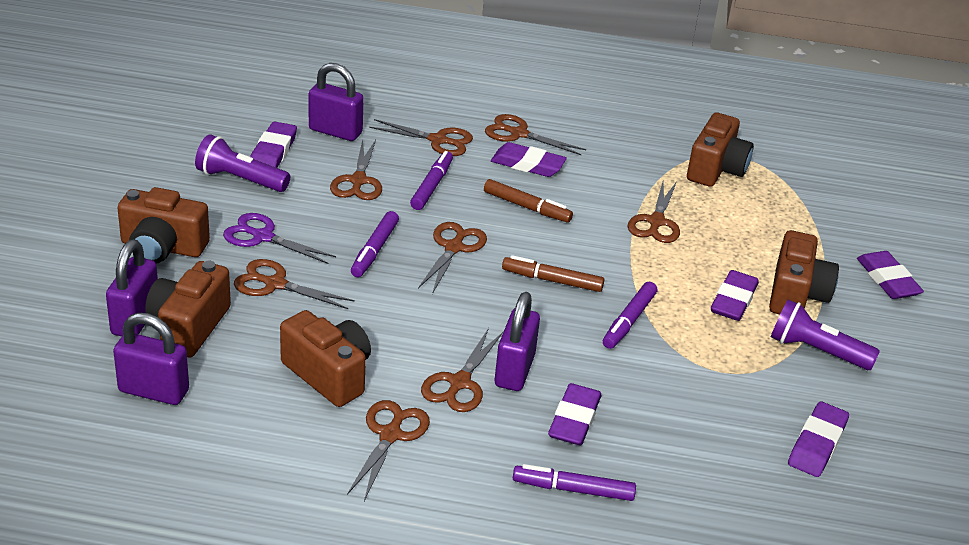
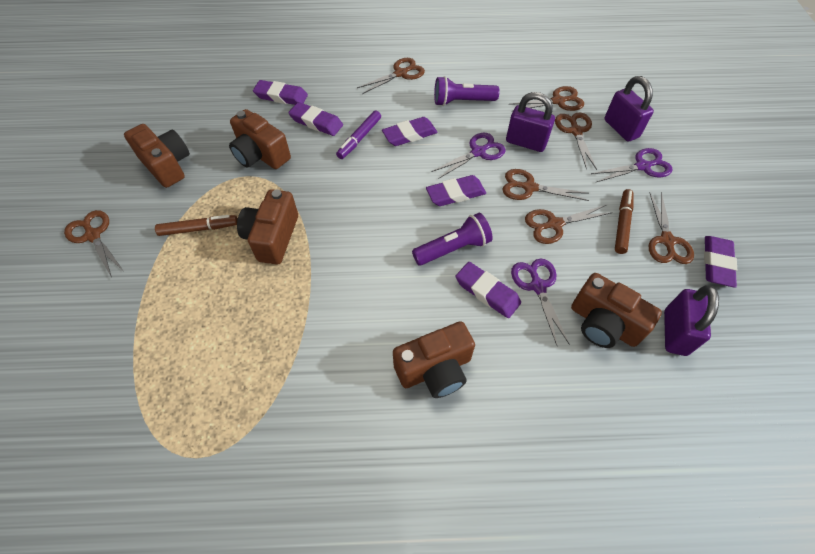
brown scissors: 8 -> 7
purple marker: 4 -> 1
purple padlock: 4 -> 3
purple scissors: 1 -> 3

